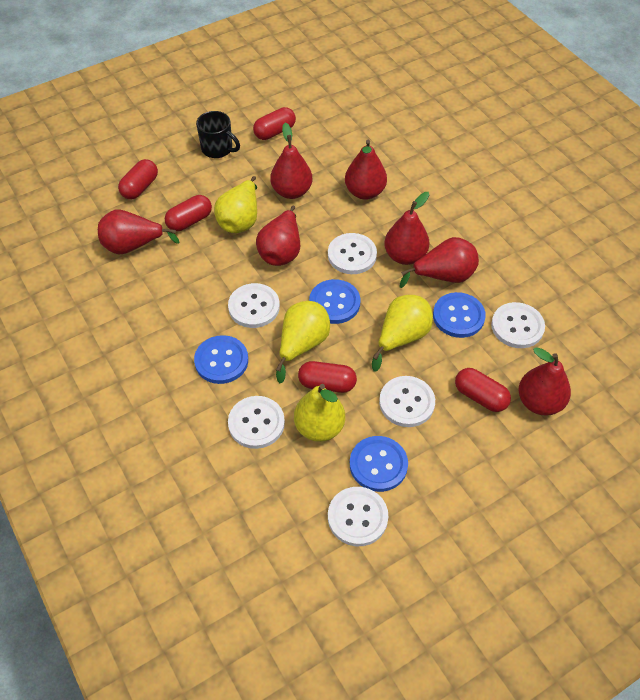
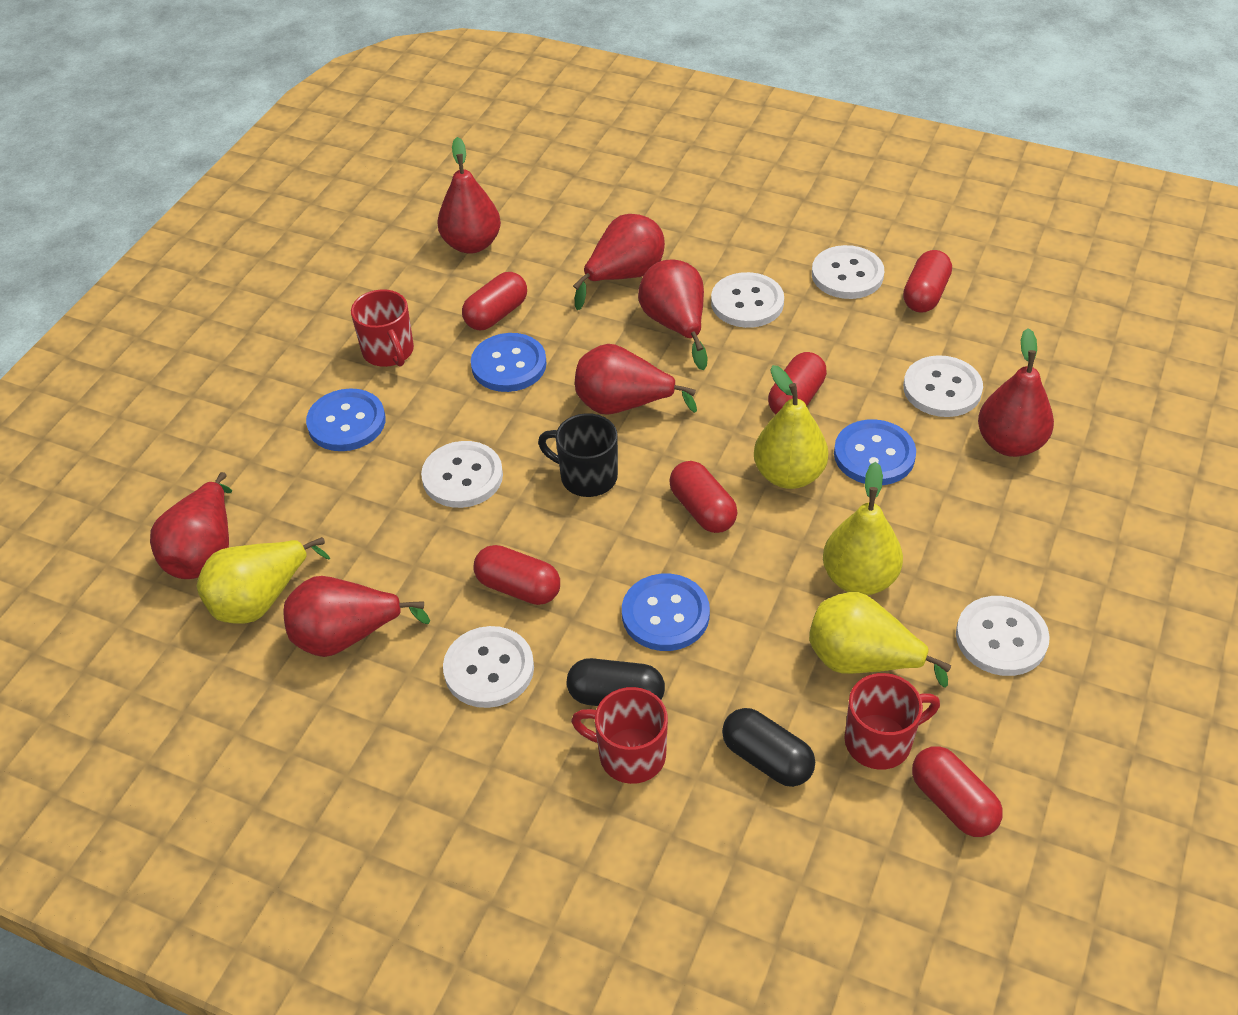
black capsule: 0 -> 2
red capsule: 5 -> 6
red mug: 0 -> 3

